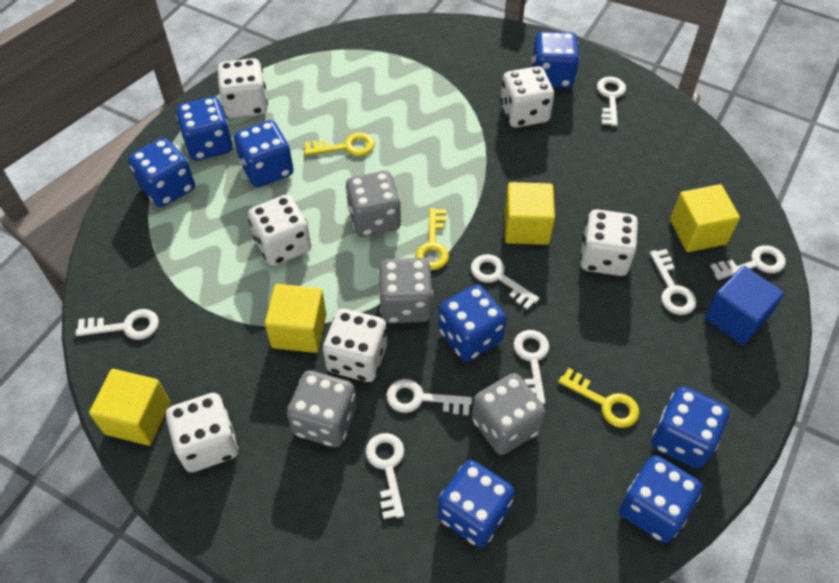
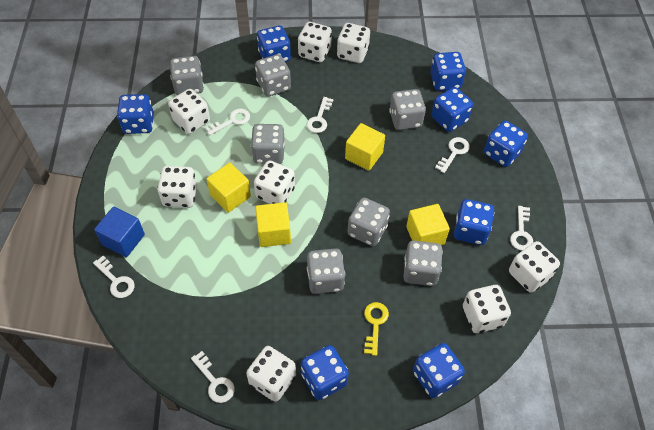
grey dice: 4 -> 7
white dice: 6 -> 8
white key: 8 -> 6
yellow key: 3 -> 1

